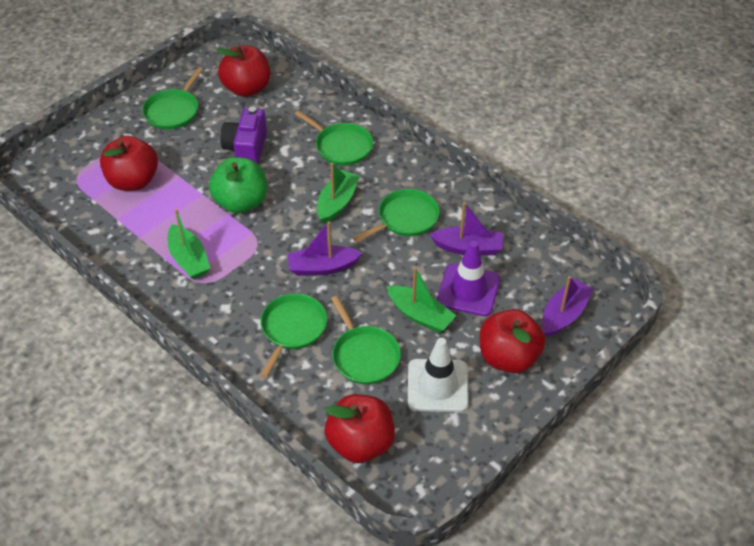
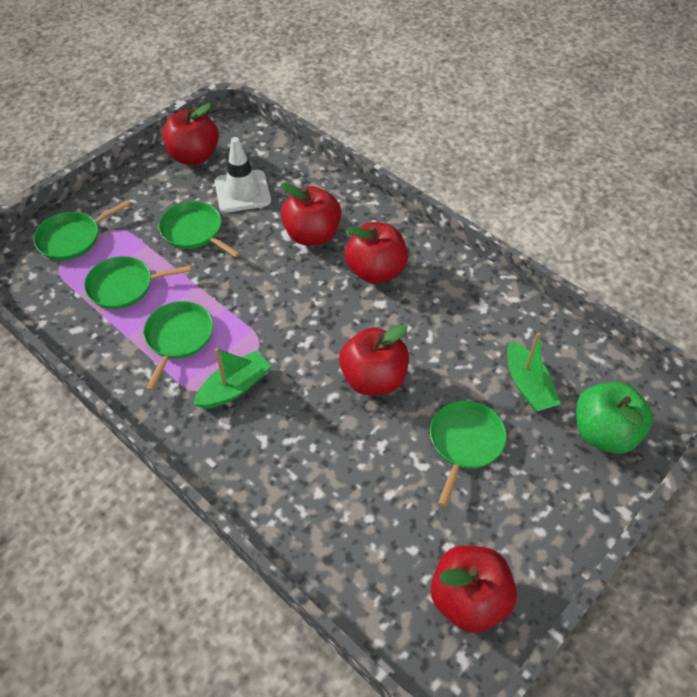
green boat: 3 -> 2
purple boat: 3 -> 0
purple camera: 1 -> 0
purple traffic cone: 1 -> 0
red apple: 4 -> 5

